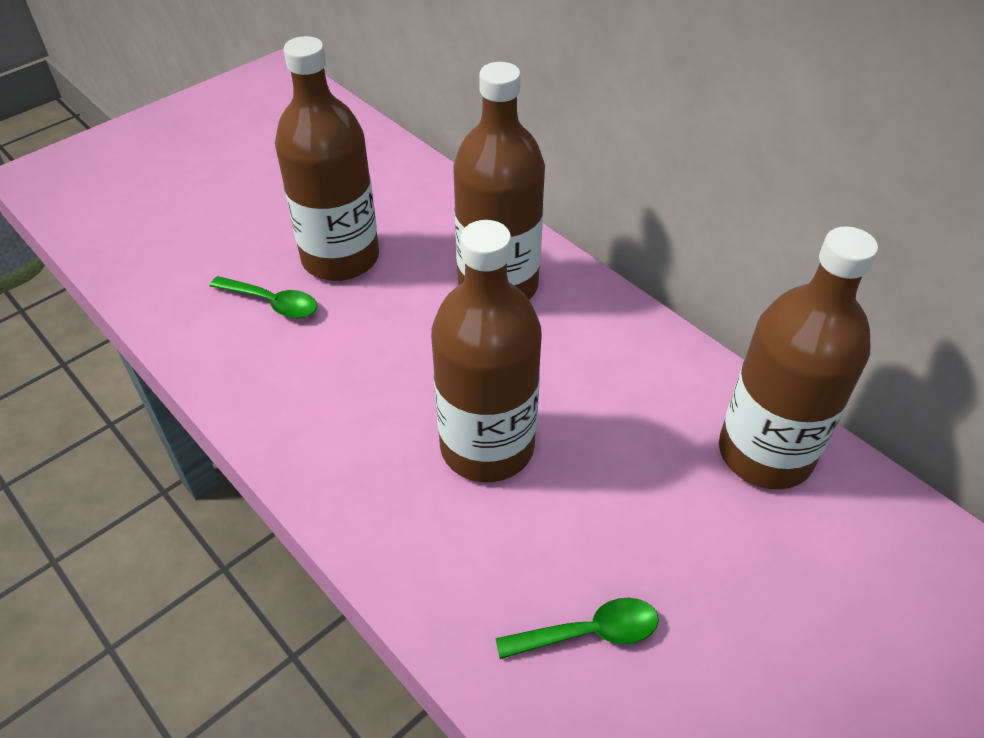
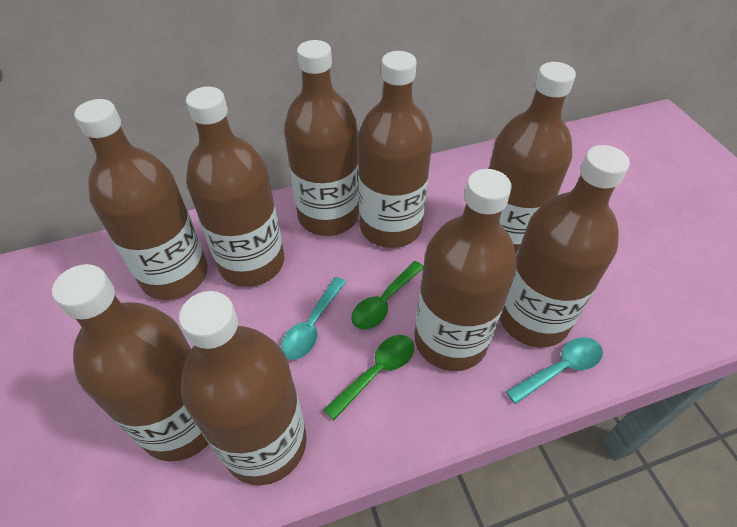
brown bottle: 4 -> 9
turquoise spoon: 0 -> 2

